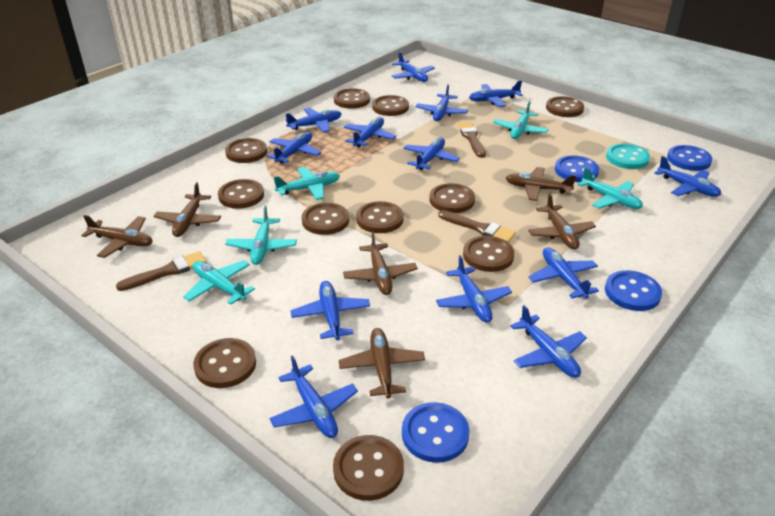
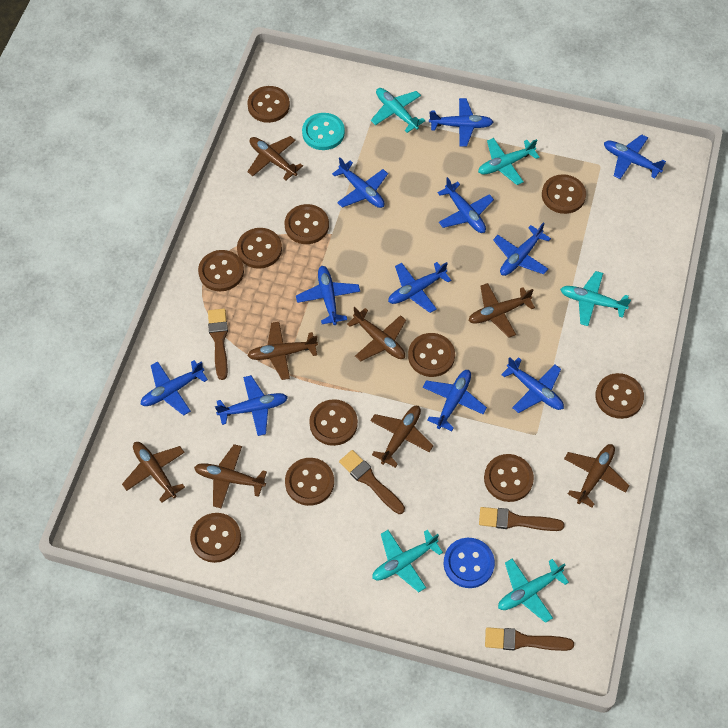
blue button: 4 -> 1
blue plane: 13 -> 11
brown brush: 3 -> 4
brown plane: 6 -> 8

